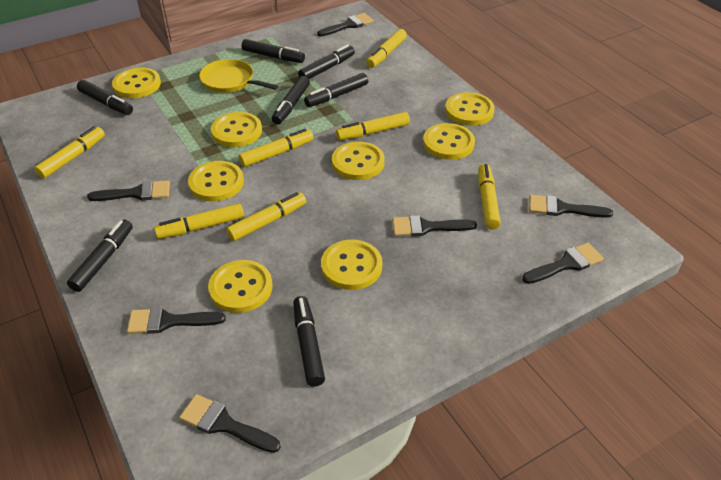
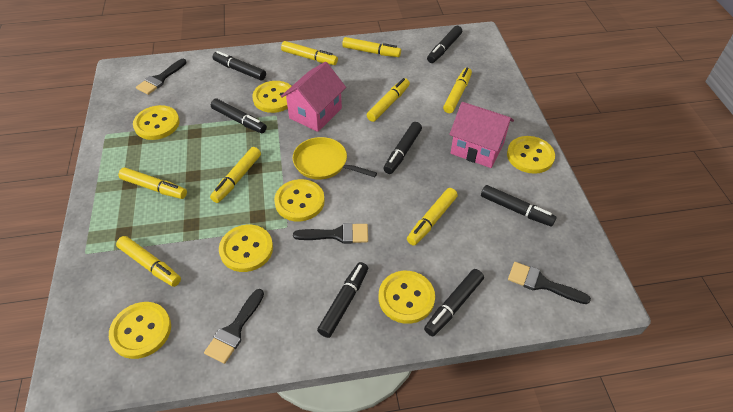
black brush: 7 -> 4
pink house: 0 -> 2
yellow button: 8 -> 7
yellow marker: 7 -> 8

